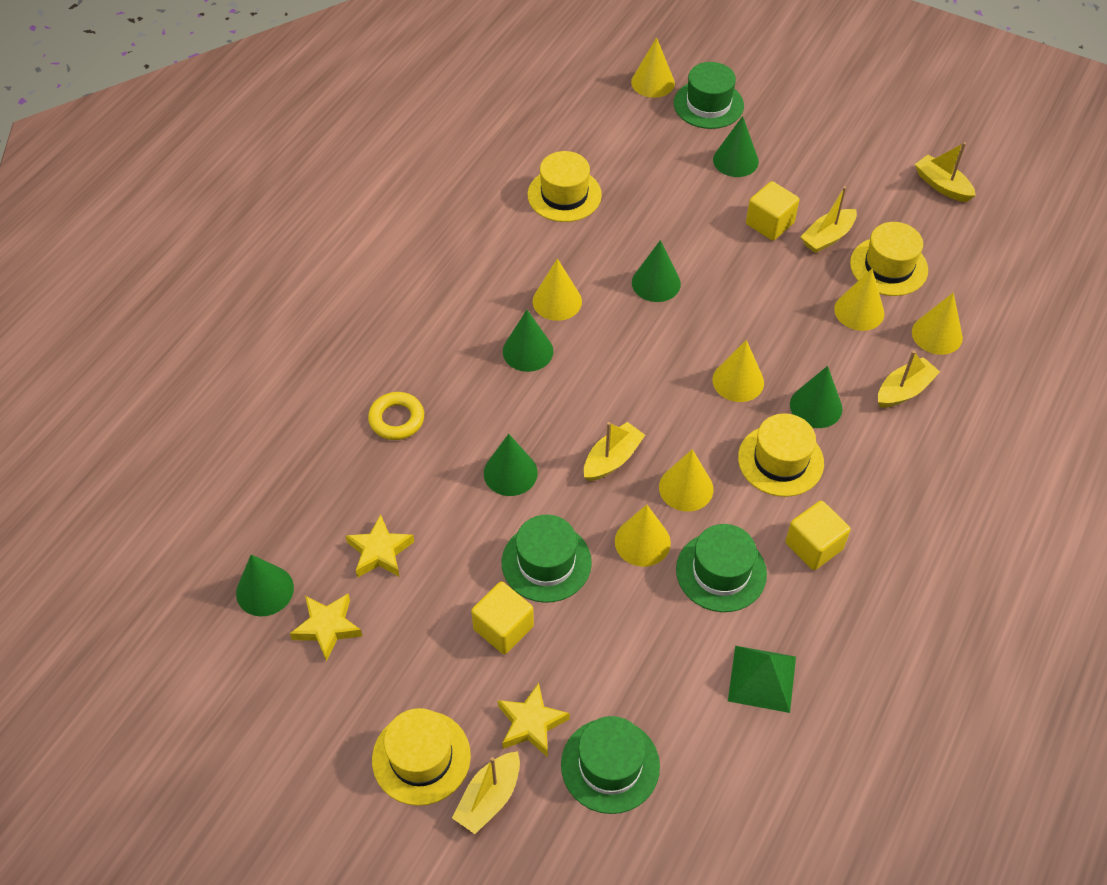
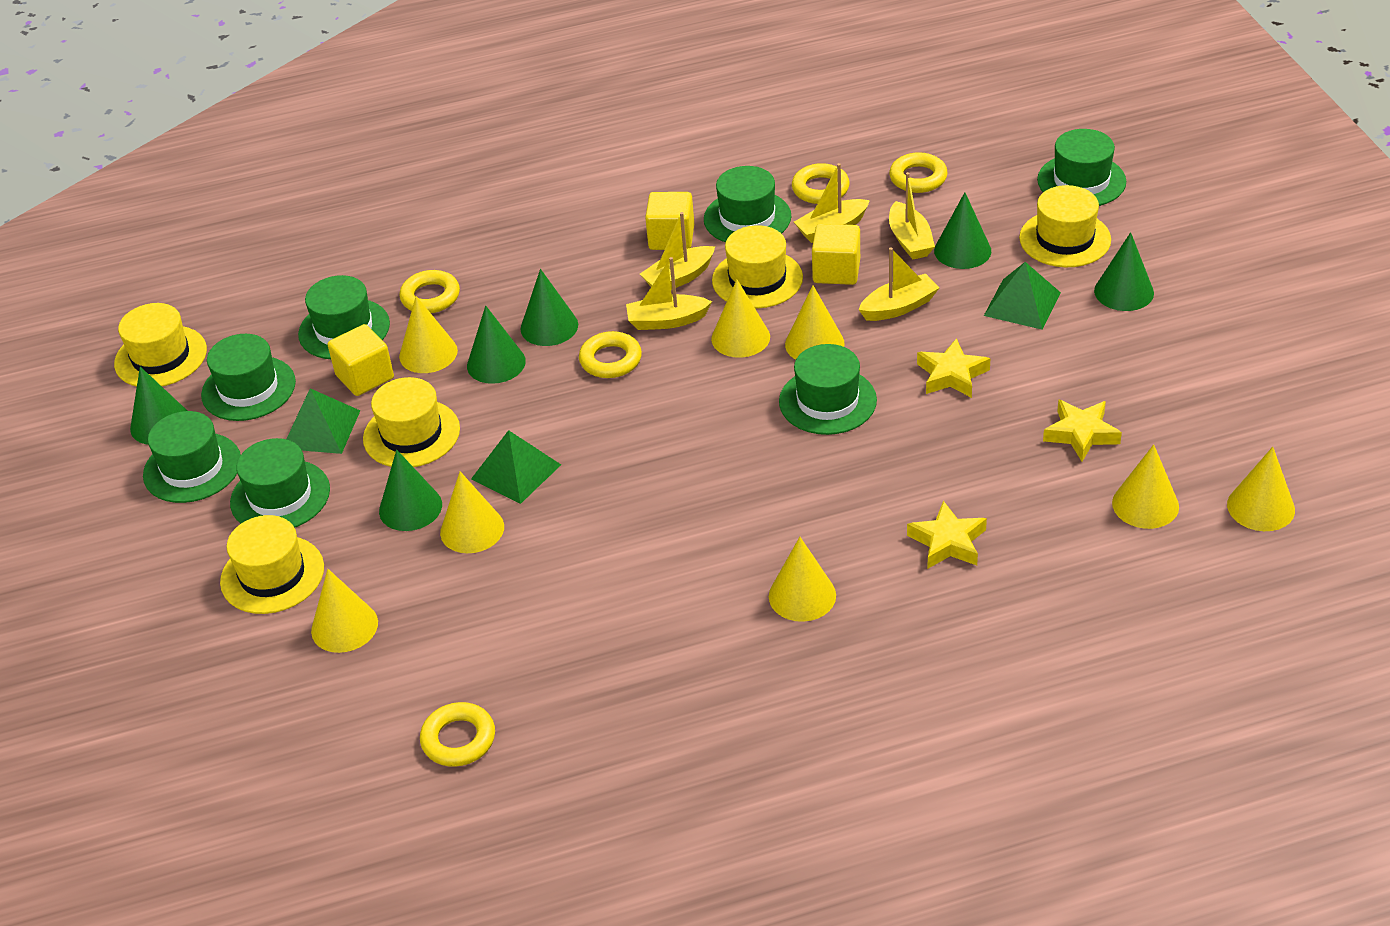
green hat: 4 -> 7
green pyramid: 1 -> 3
yellow cone: 7 -> 8
yellow hat: 4 -> 5
yellow ring: 1 -> 5

